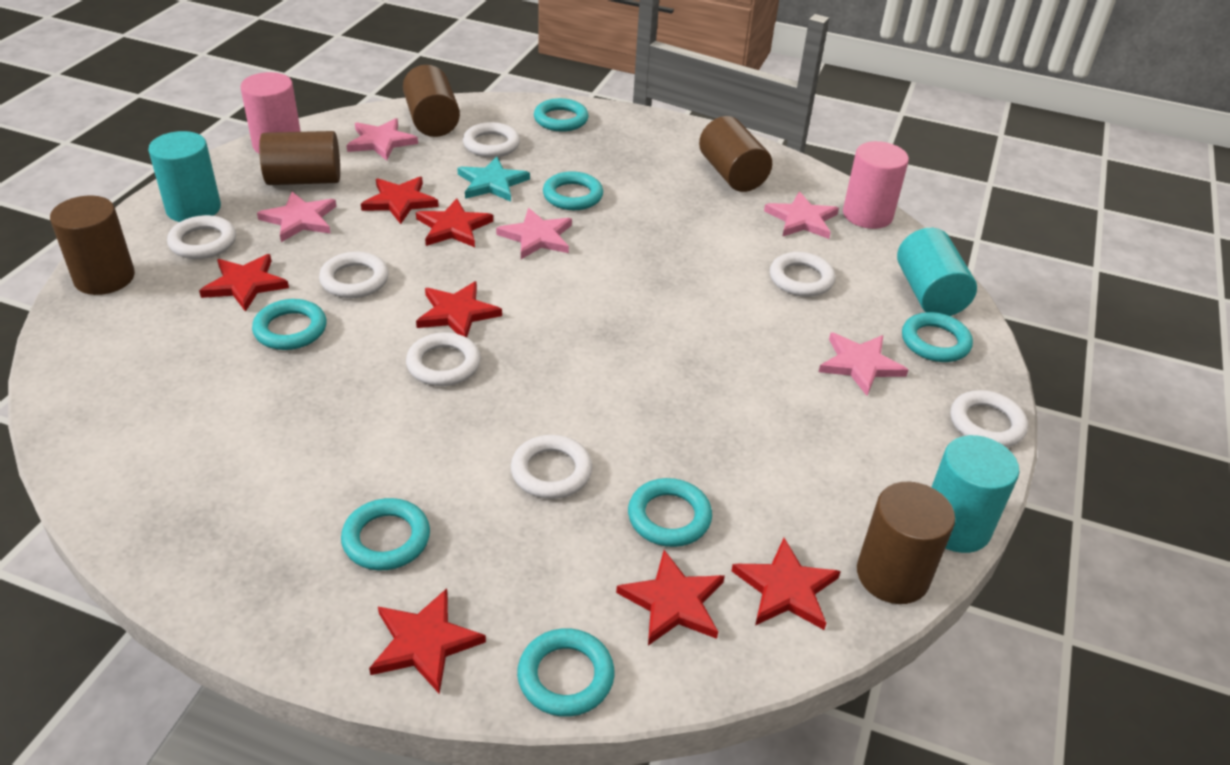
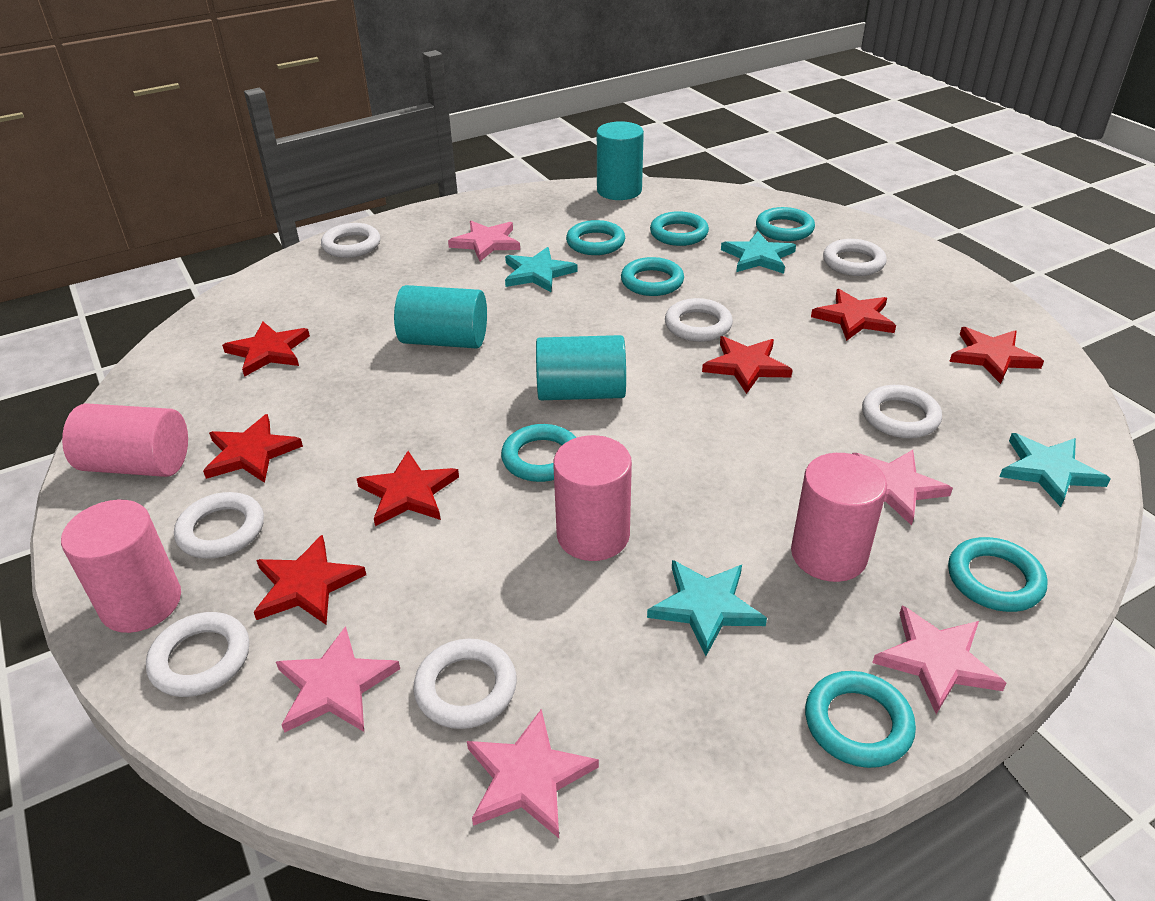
brown cylinder: 5 -> 0
pink cylinder: 2 -> 4
turquoise star: 1 -> 4

